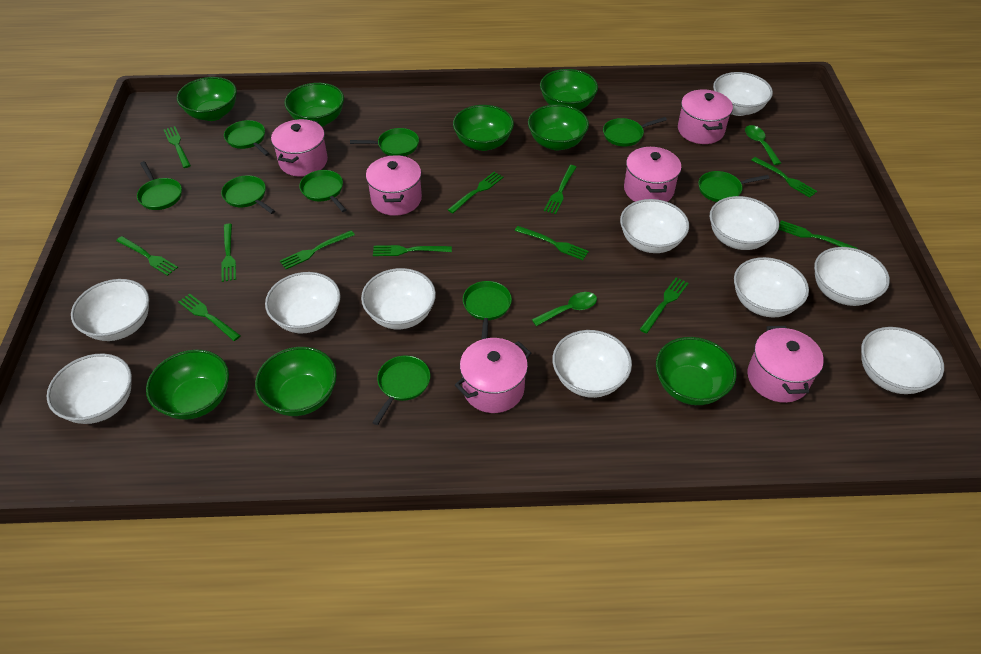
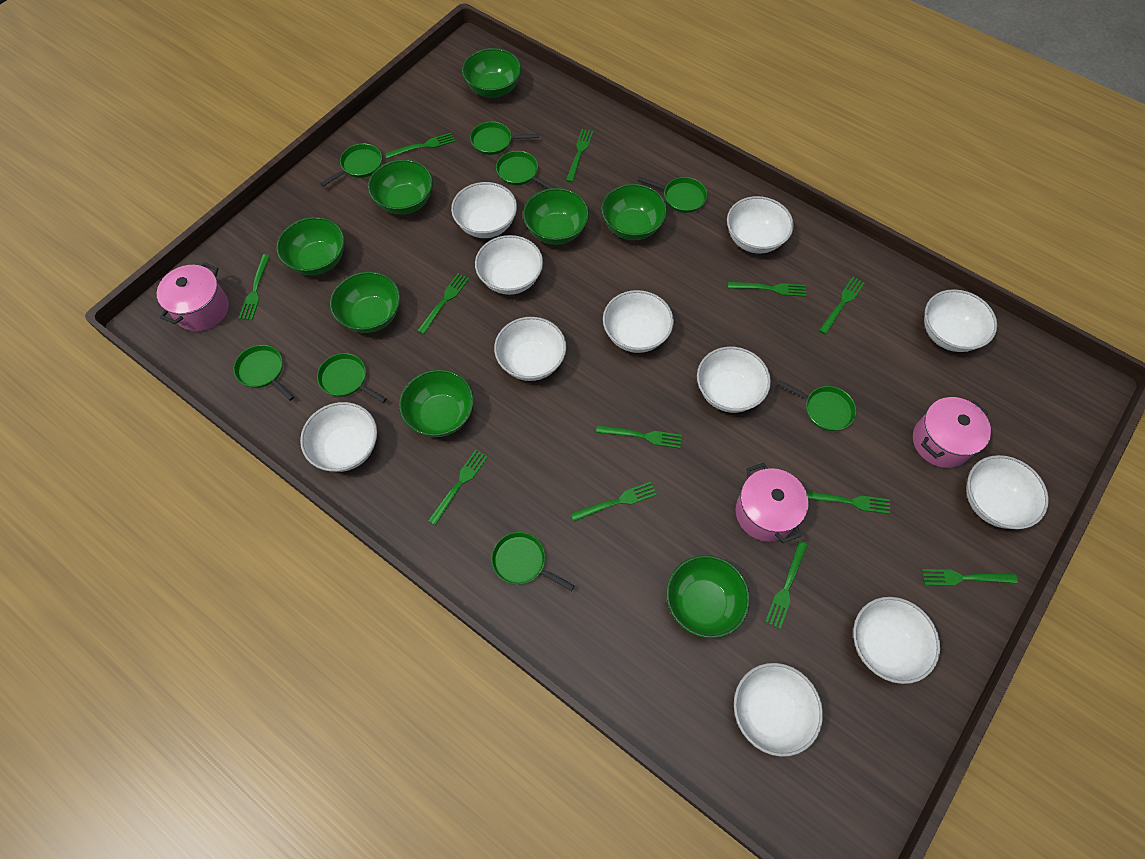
green pan: 9 -> 8
green spoon: 2 -> 0
pink pot: 6 -> 3

